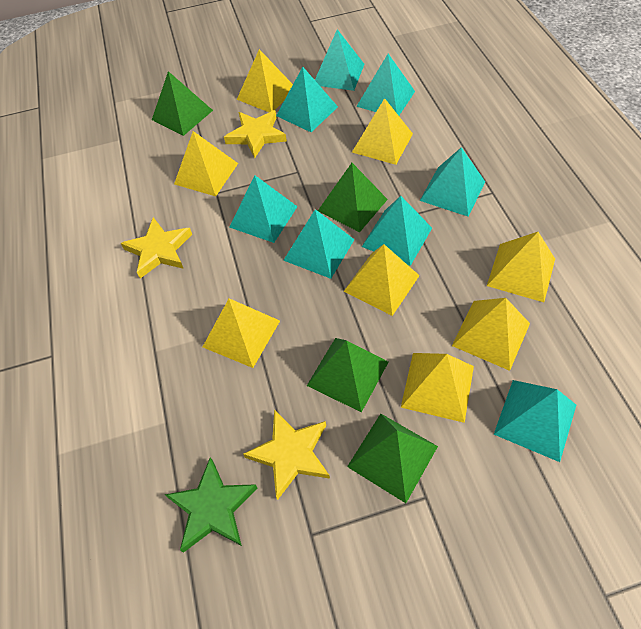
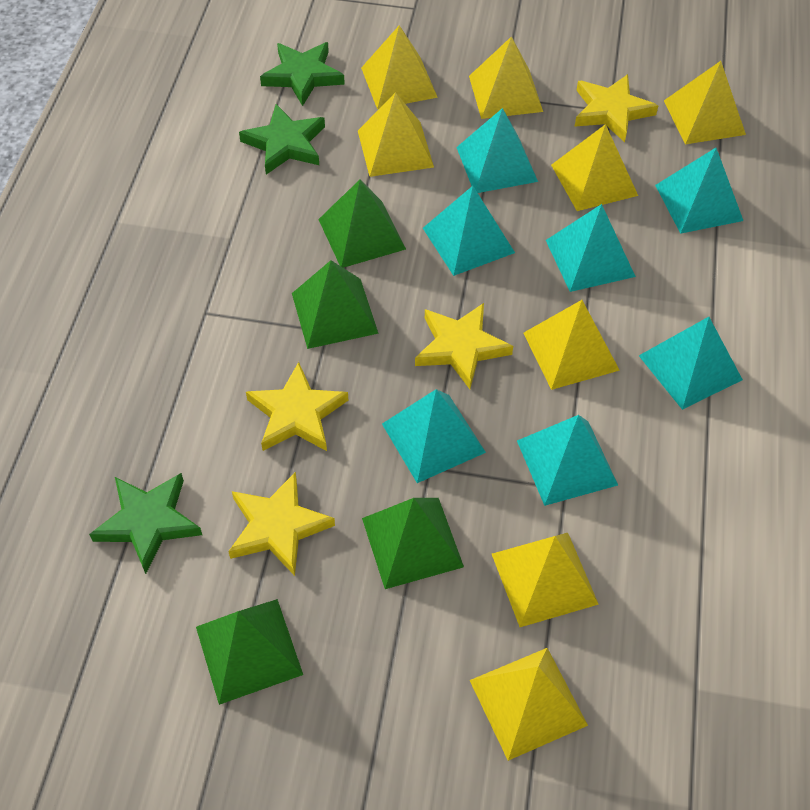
green star: 1 -> 3
turquoise pyramid: 8 -> 7
yellow star: 3 -> 4

